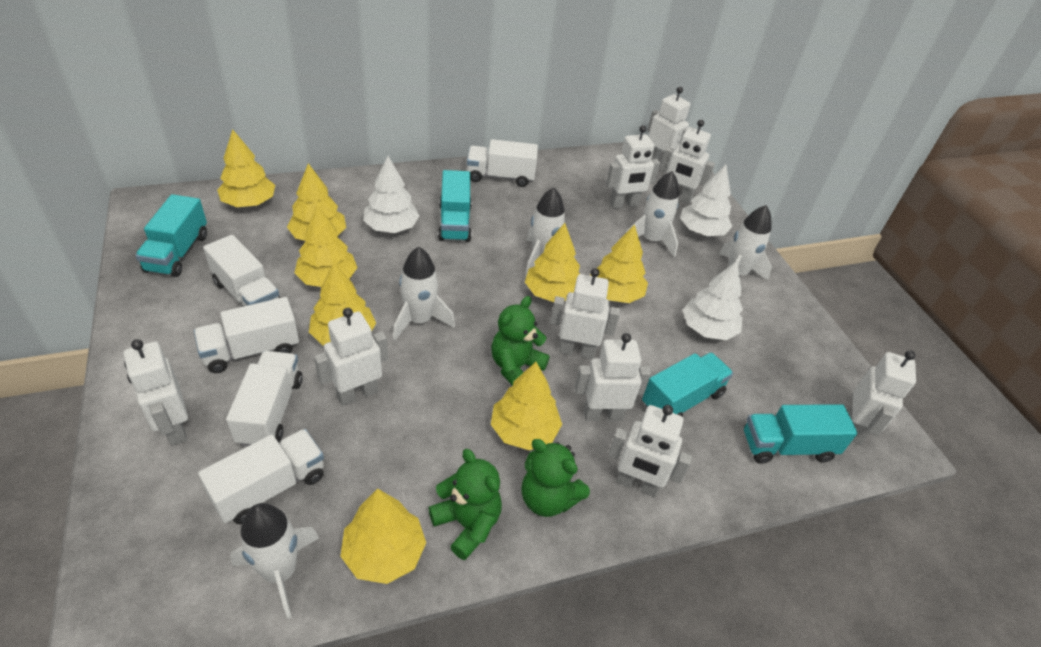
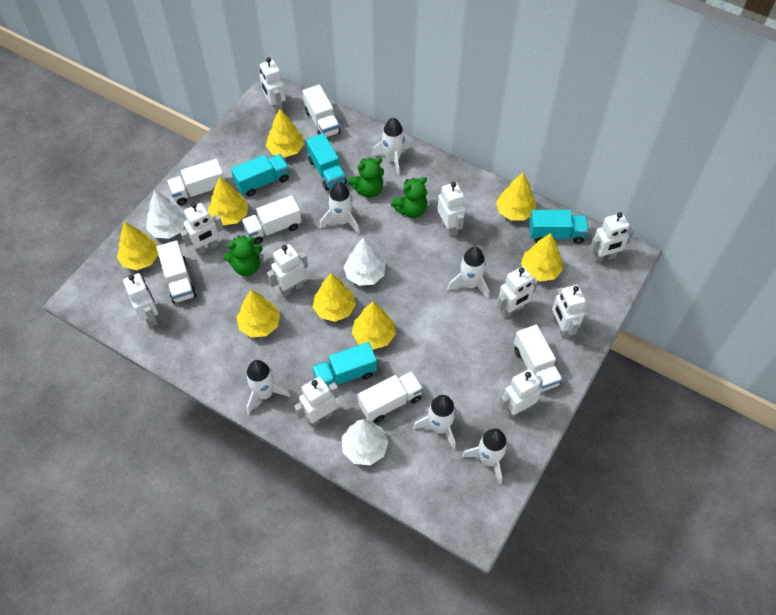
white robot: 9 -> 10
white rocket: 5 -> 6
white truck: 5 -> 6

